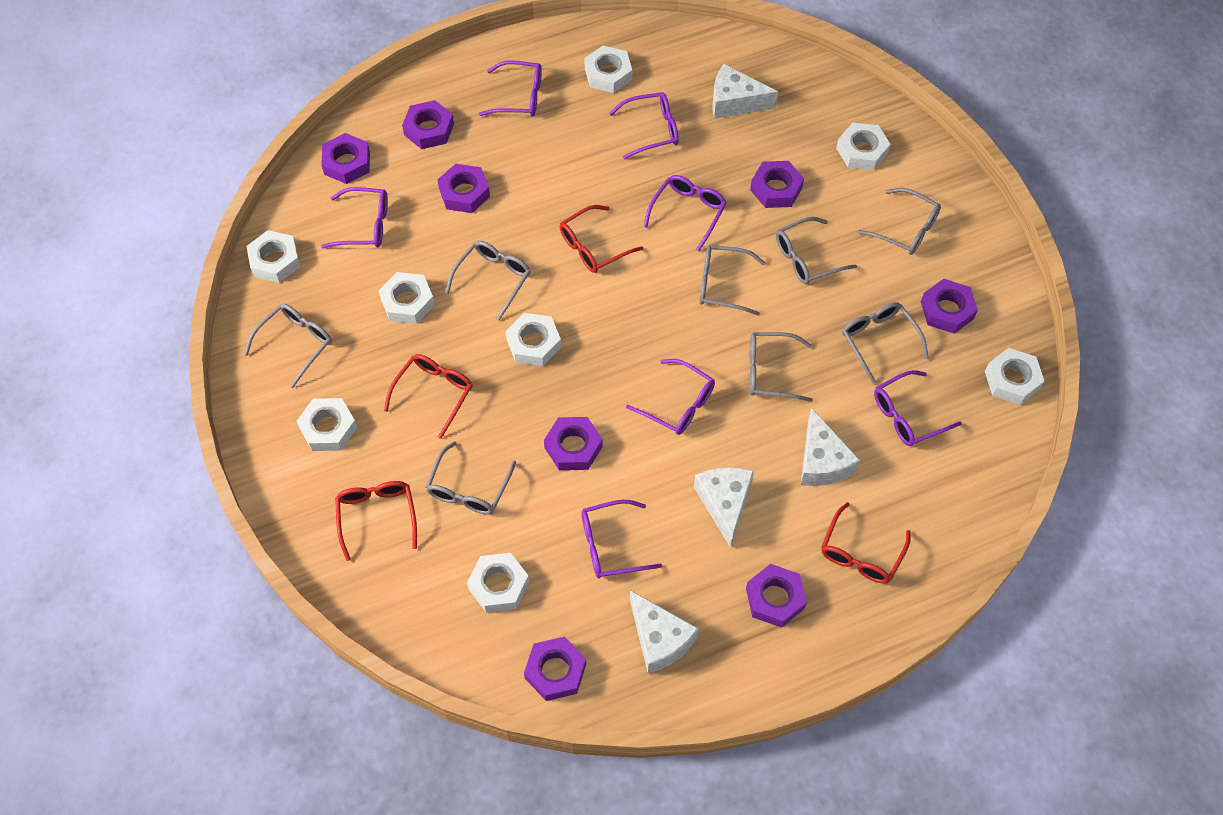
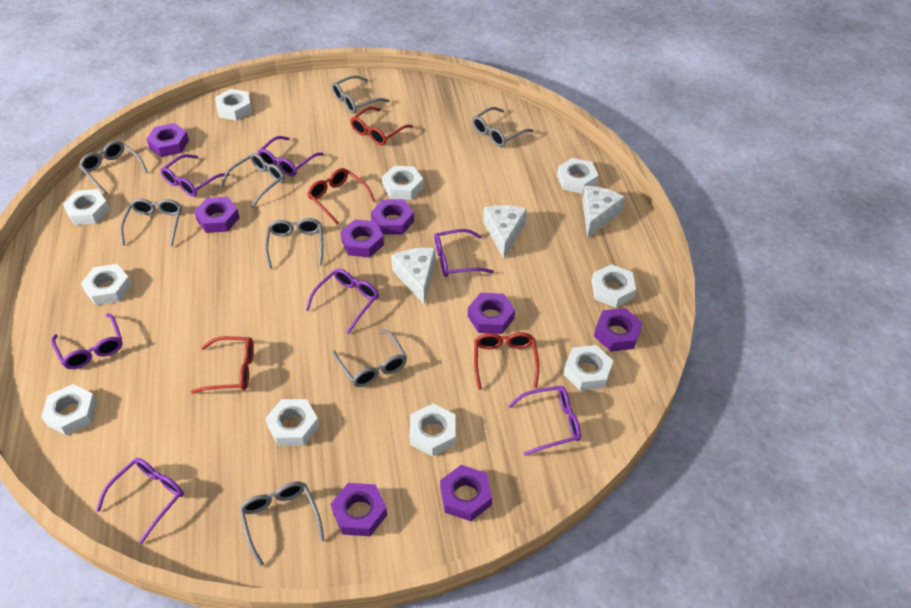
white cheese: 4 -> 3
white nut: 8 -> 10

